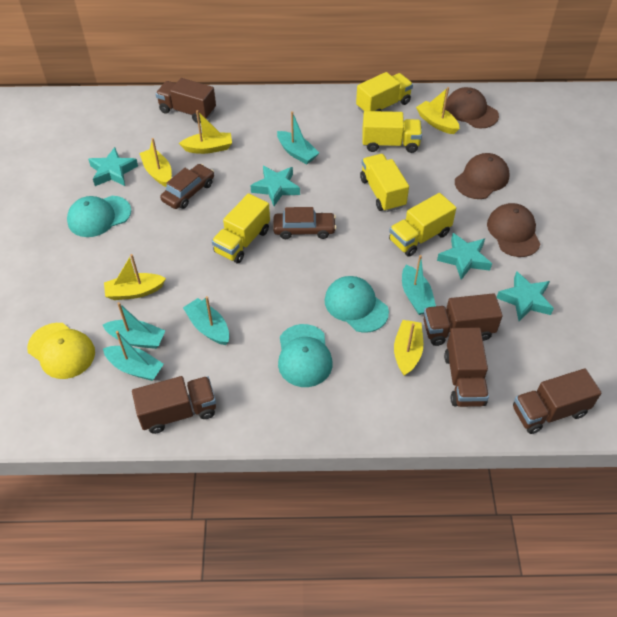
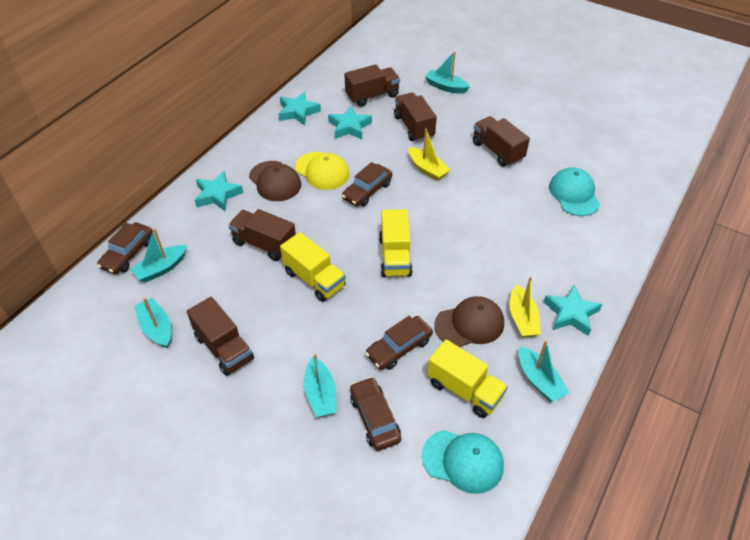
brown cap: 3 -> 2
brown car: 2 -> 4
turquoise cap: 3 -> 2
yellow boat: 5 -> 2
yellow truck: 5 -> 3

